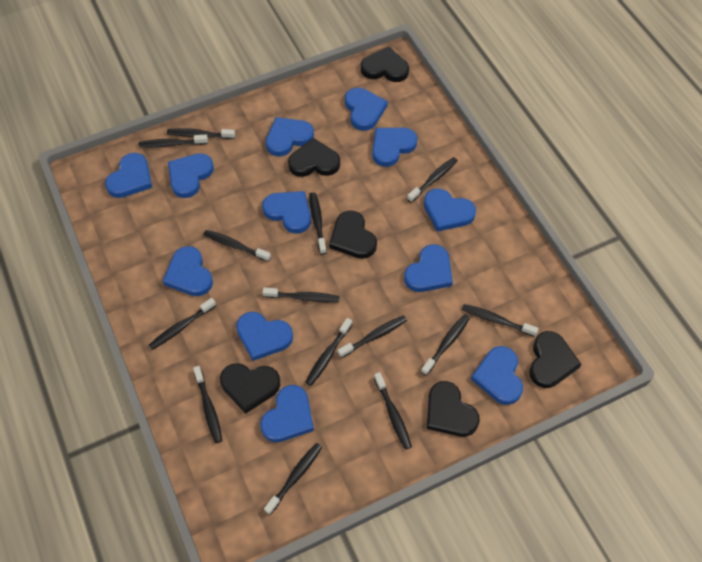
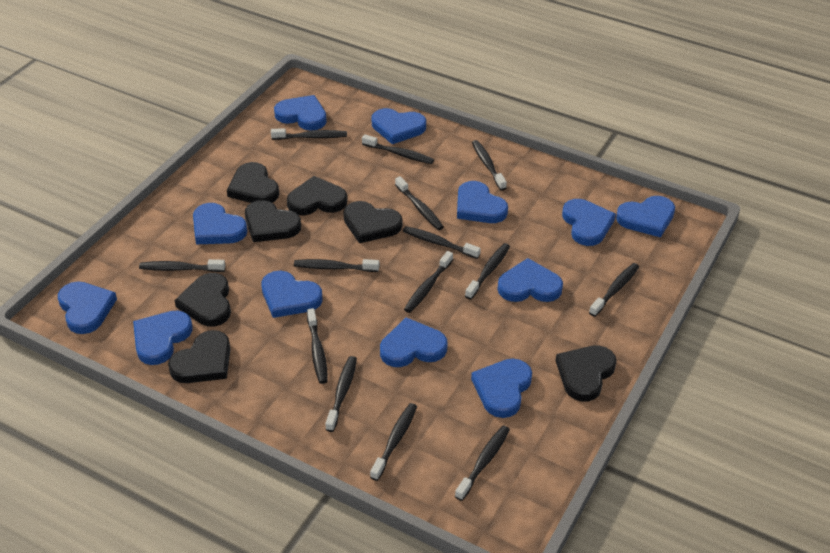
black heart: 6 -> 7

